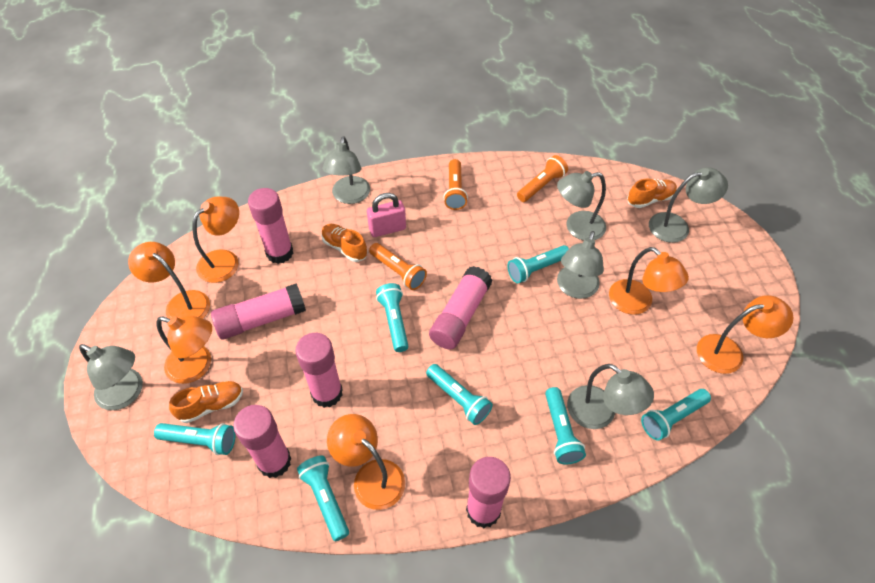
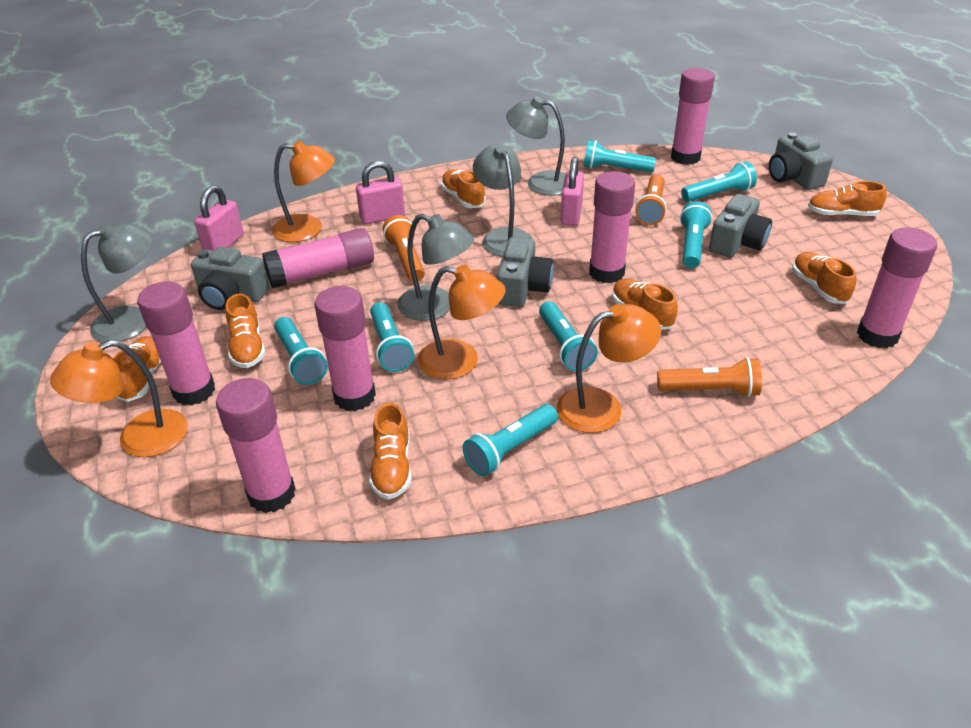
grey camera: 0 -> 4
grey lamp: 6 -> 4
orange lamp: 6 -> 4
orange shoe: 3 -> 7
pink glue stick: 6 -> 7
pink padlock: 1 -> 3

